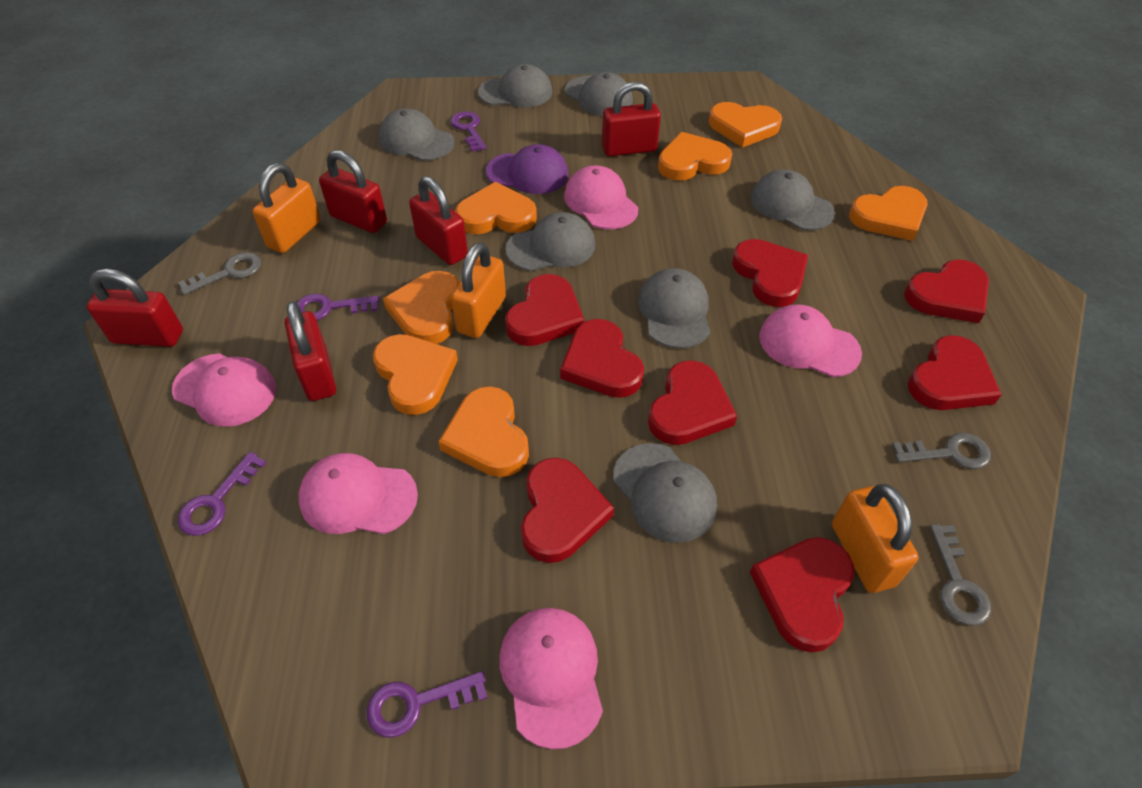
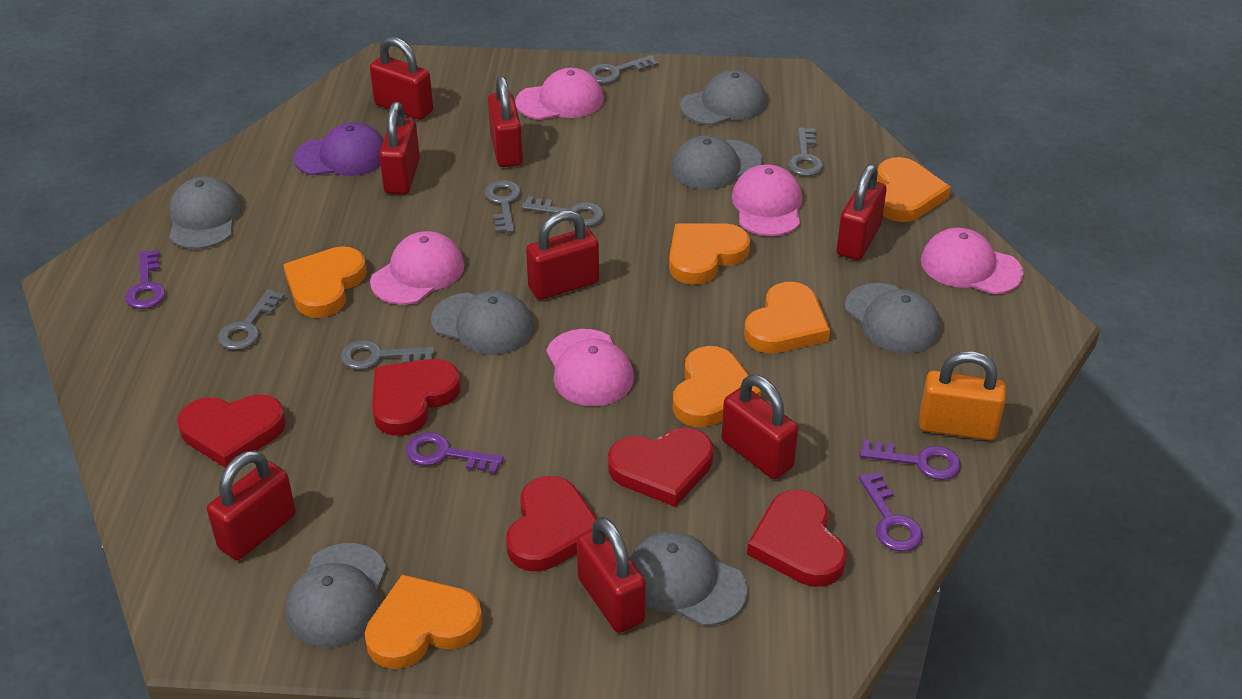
grey key: 3 -> 6
orange heart: 7 -> 6
orange padlock: 3 -> 1
red heart: 8 -> 5
red padlock: 5 -> 8

